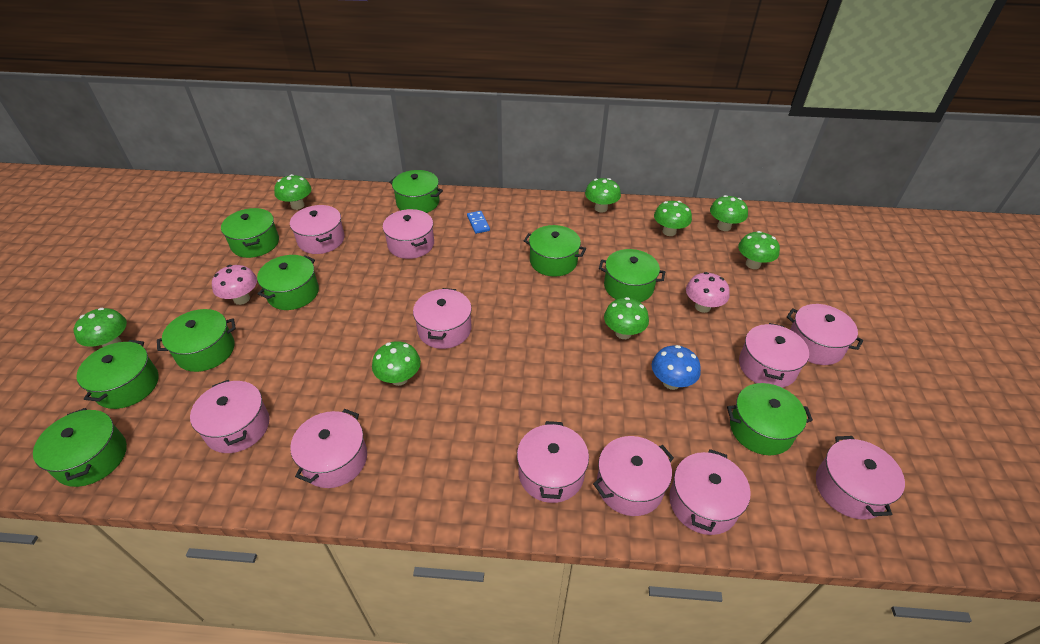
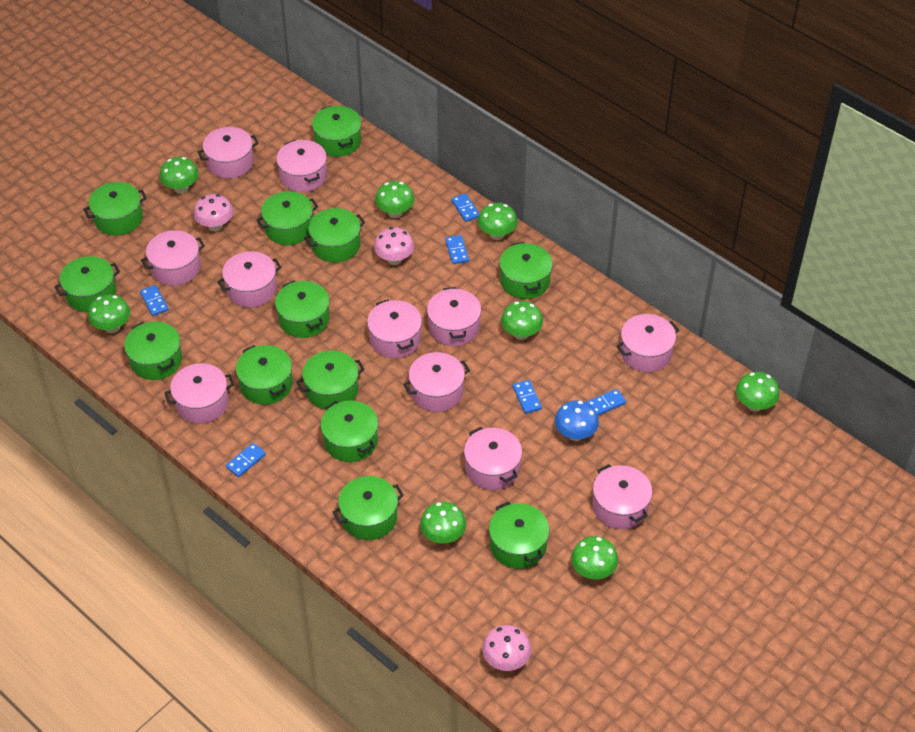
blue domino: 1 -> 6
green pot: 9 -> 13
pink mushroom: 2 -> 3

